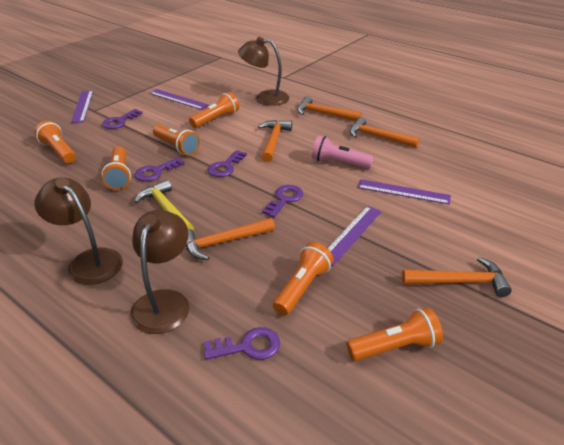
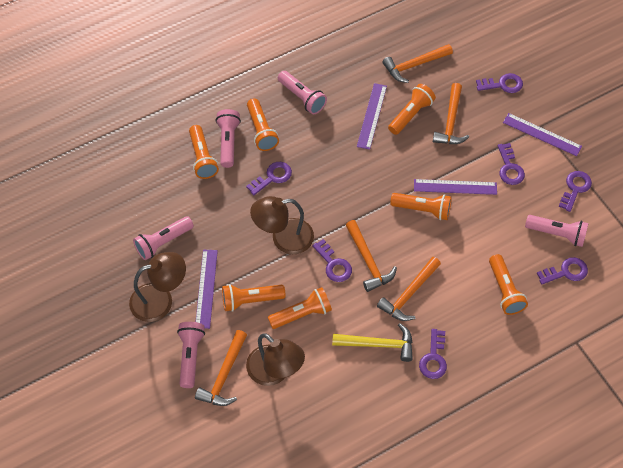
orange flashlight: 6 -> 7
pink flashlight: 1 -> 5
purple key: 5 -> 7

